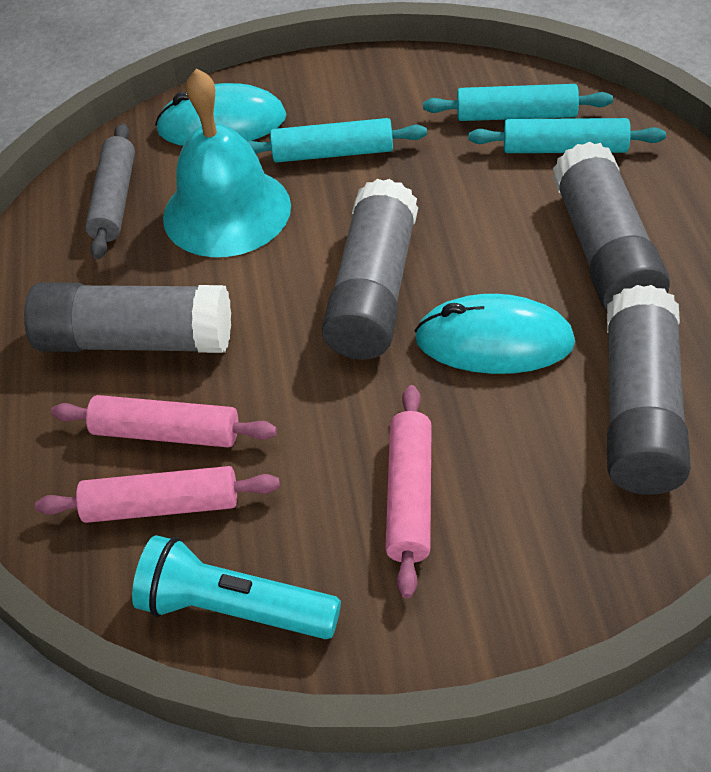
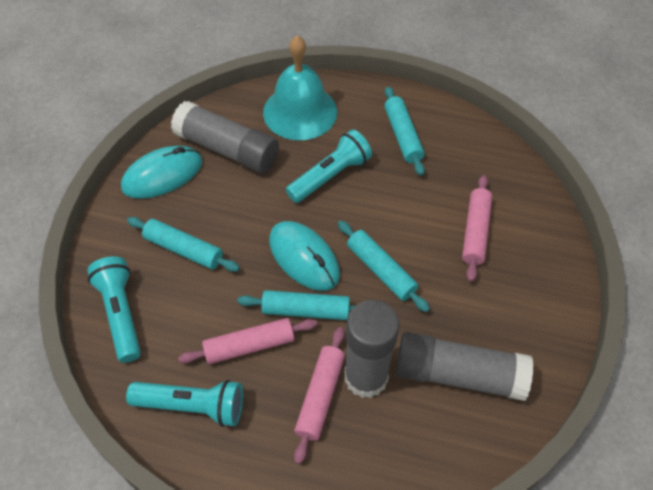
grey glue stick: 4 -> 3
grey rolling pin: 1 -> 0
turquoise flashlight: 1 -> 3
turquoise rolling pin: 3 -> 4

